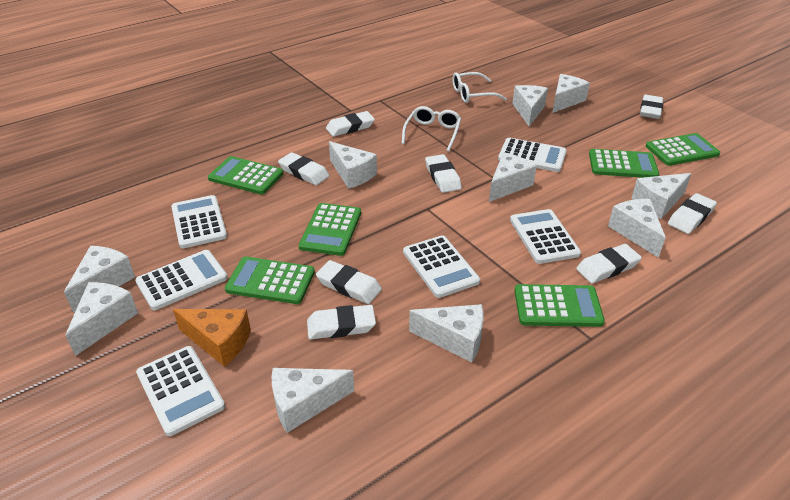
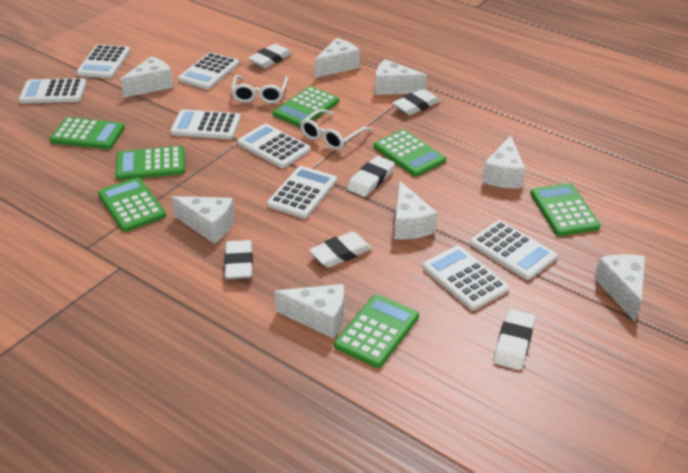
green calculator: 6 -> 7
orange cheese: 1 -> 0
white calculator: 6 -> 8
white cheese: 10 -> 8
white eraser: 8 -> 6

